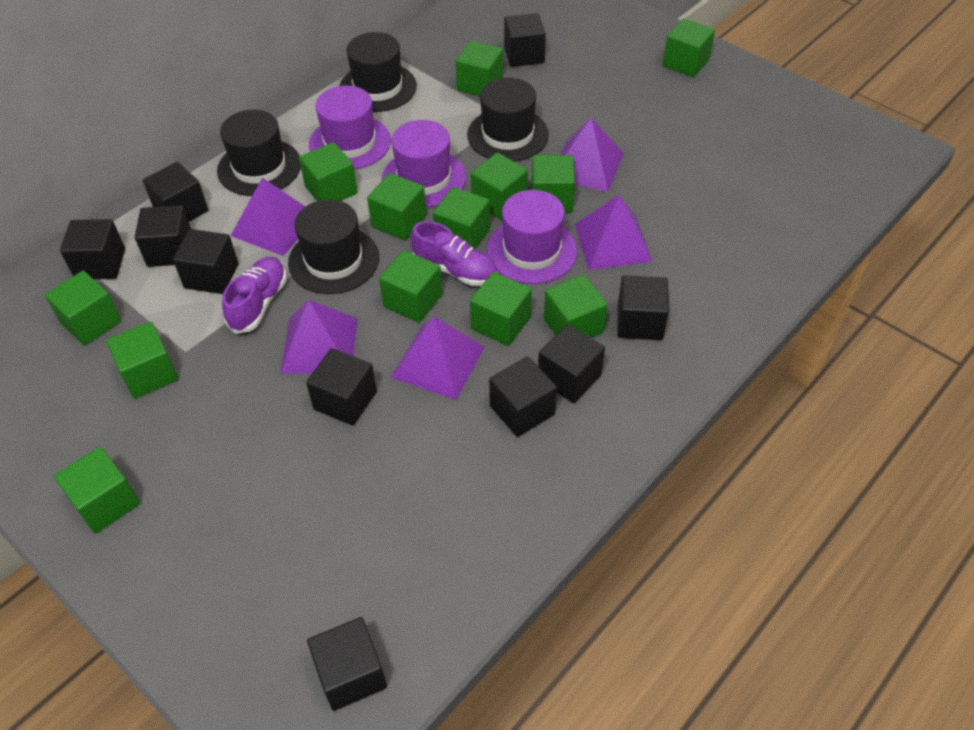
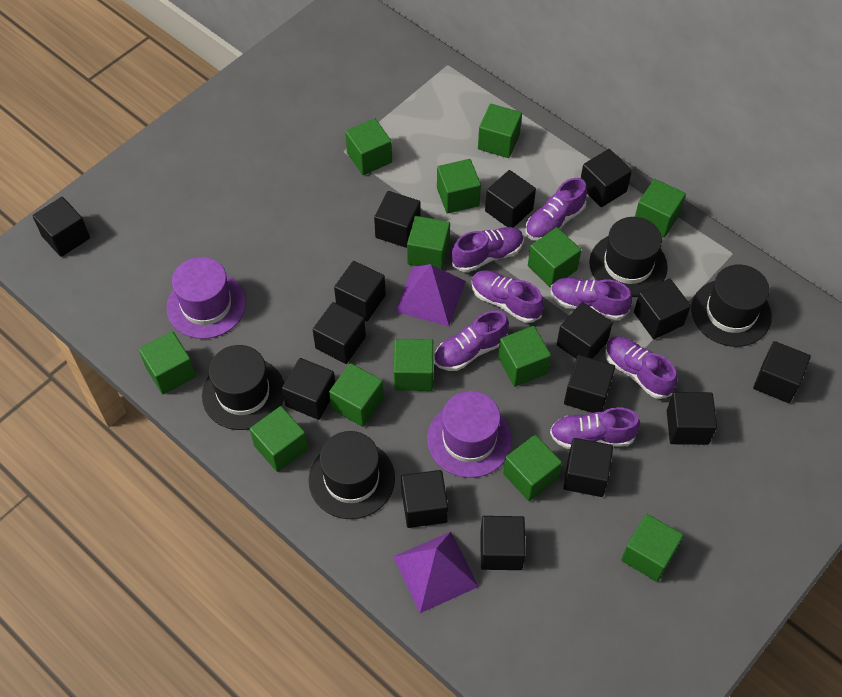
black cube: 10 -> 15
purple hat: 3 -> 2
purple pyramid: 5 -> 2
purple shoe: 2 -> 7

